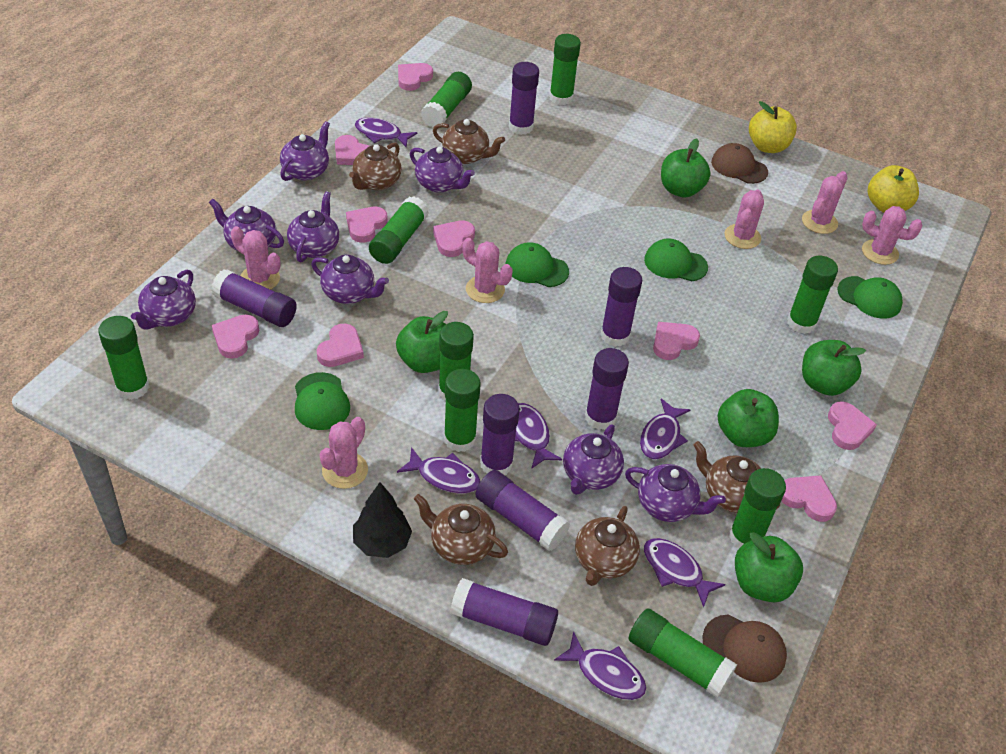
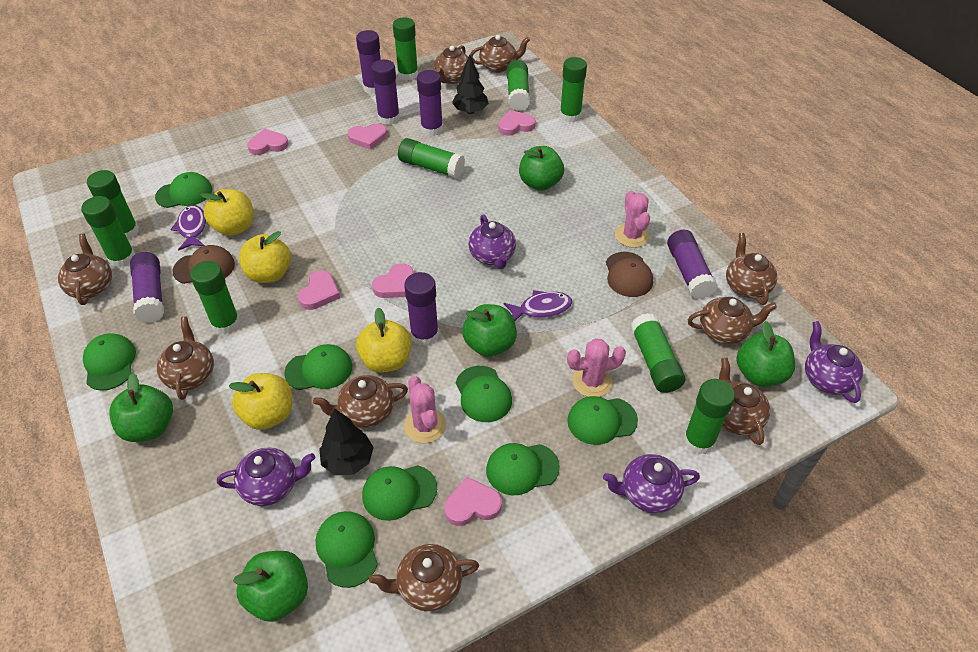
black tree: 1 -> 2
brown teapot: 5 -> 9
green cap: 4 -> 8
pink cactus: 6 -> 3
pink heart: 9 -> 6
purple fish: 6 -> 2
purple glue stick: 7 -> 6
purple teapot: 8 -> 4
yellow apple: 2 -> 4

